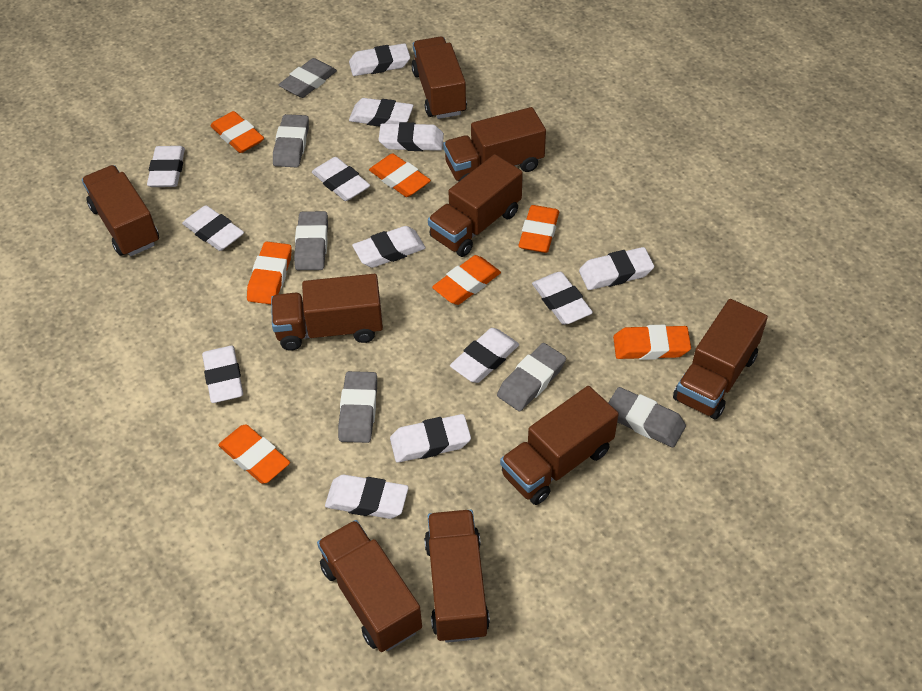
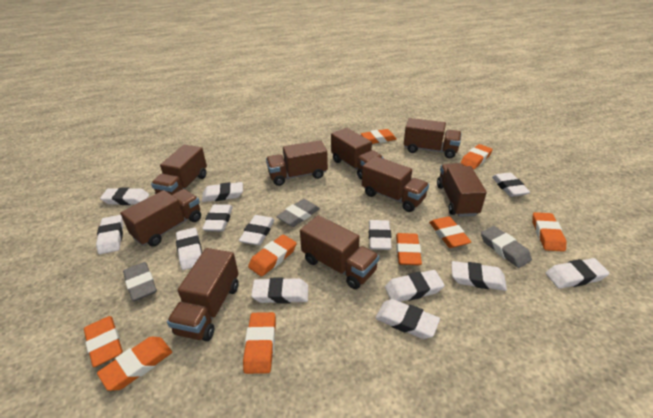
grey eraser: 6 -> 3
orange eraser: 7 -> 9

